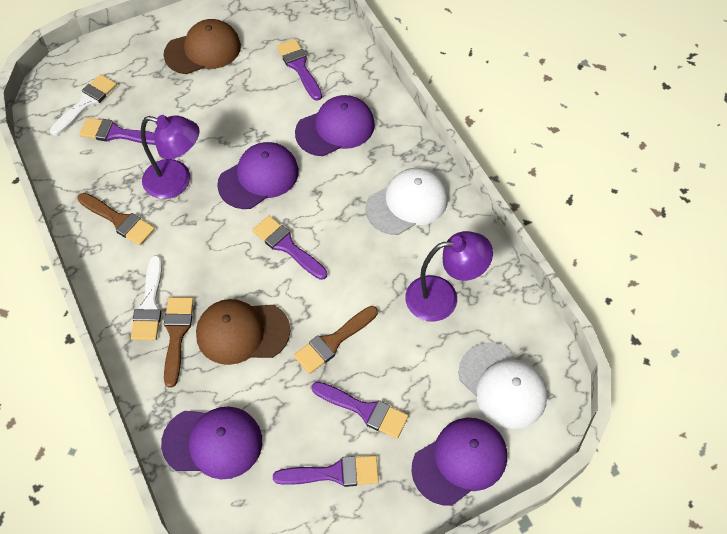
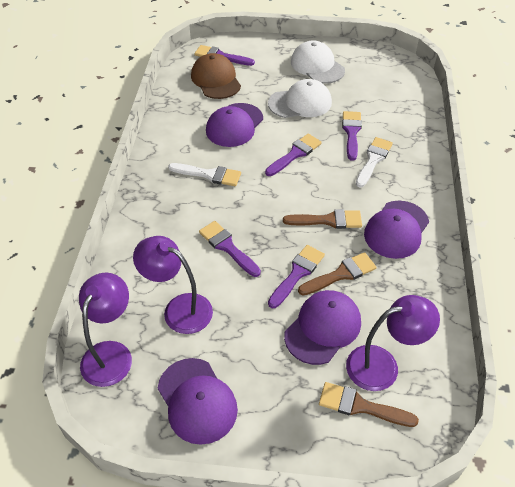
brown cap: 2 -> 1
purple lamp: 2 -> 3

